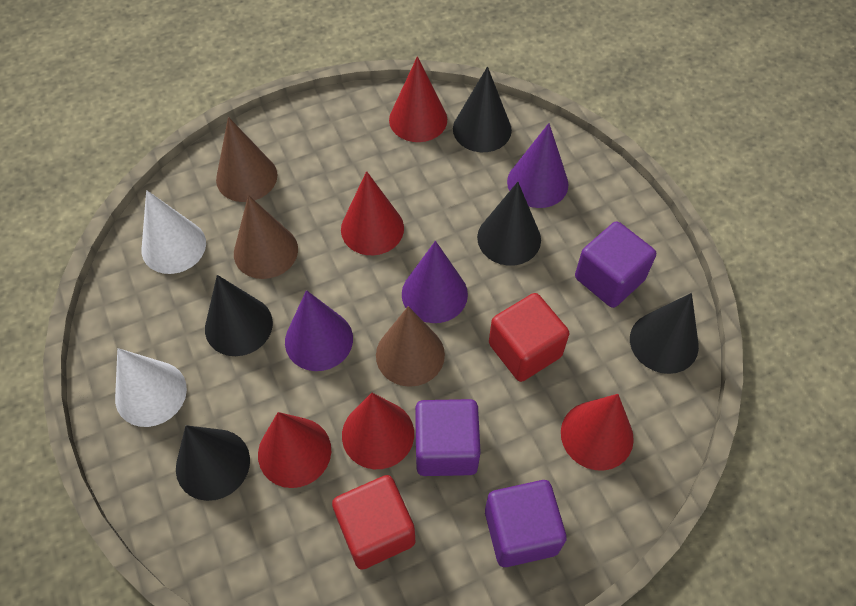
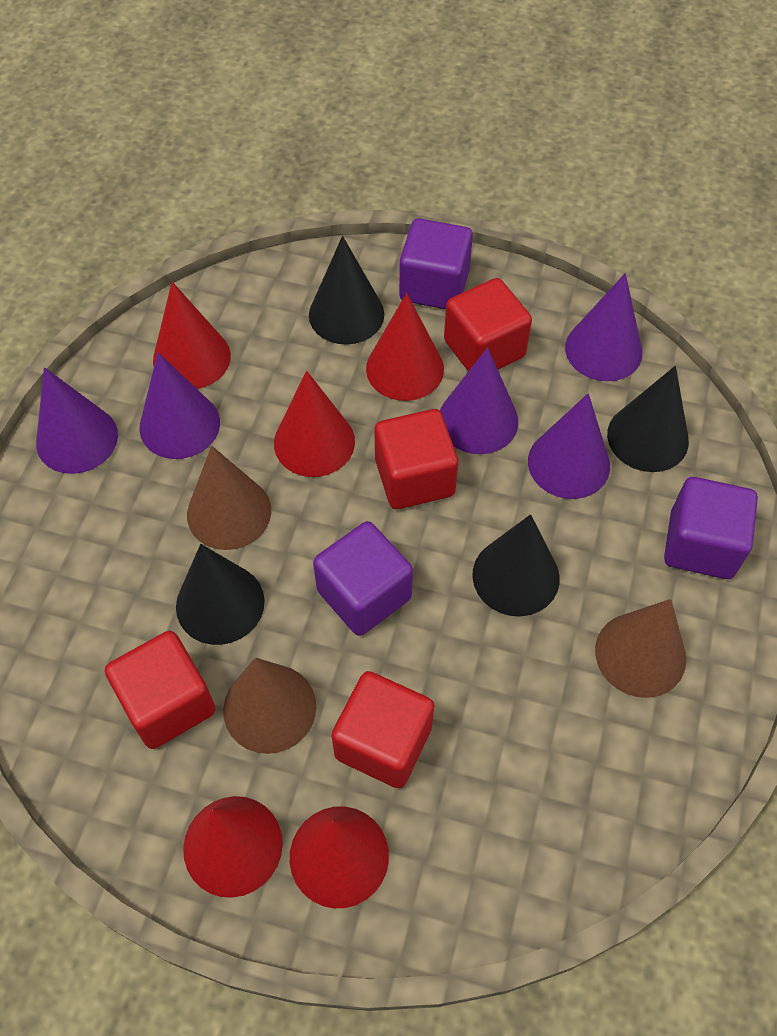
black cone: 5 -> 4
purple cone: 3 -> 5
red cube: 2 -> 4
white cone: 2 -> 0

